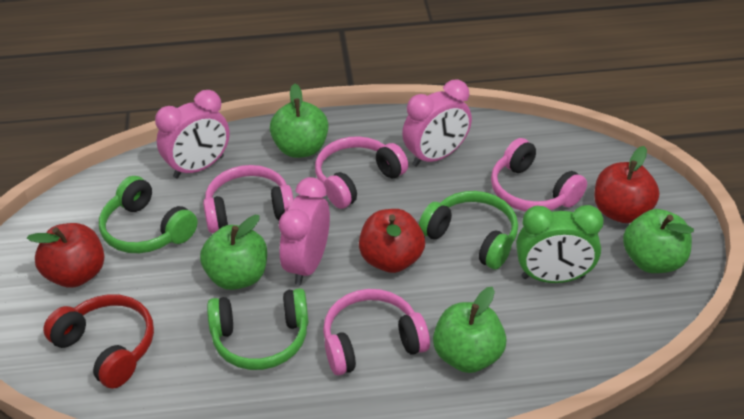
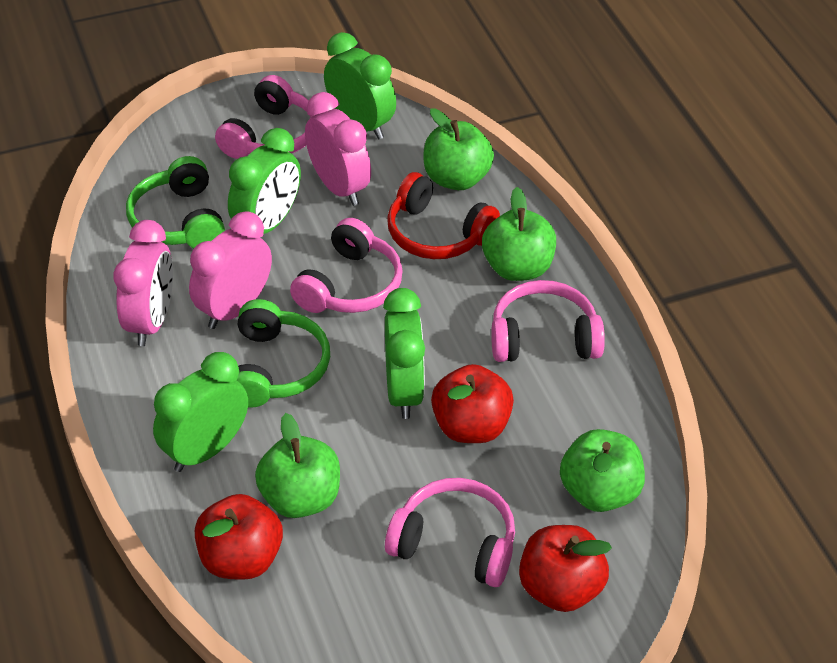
green clock: 1 -> 4
green headphones: 3 -> 2

